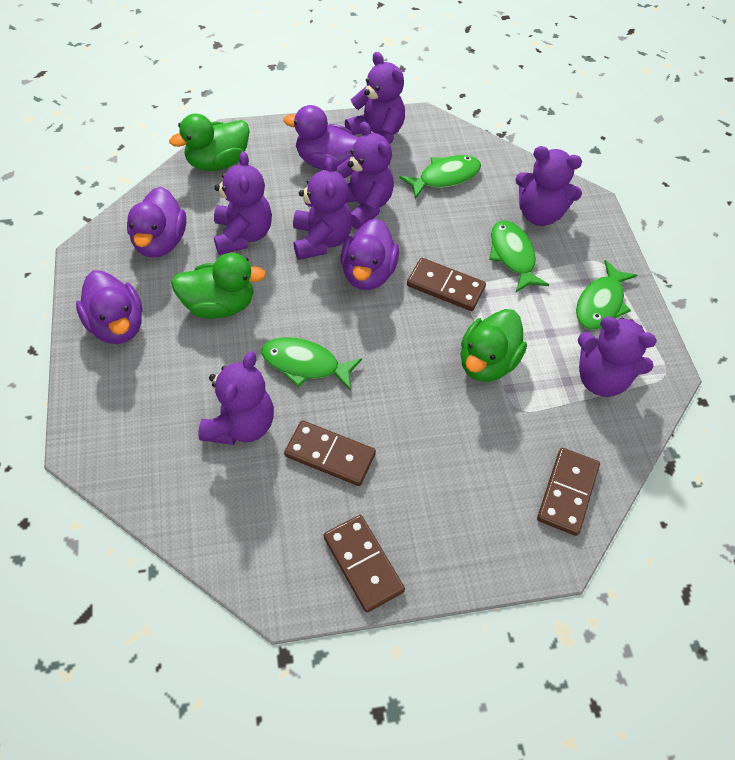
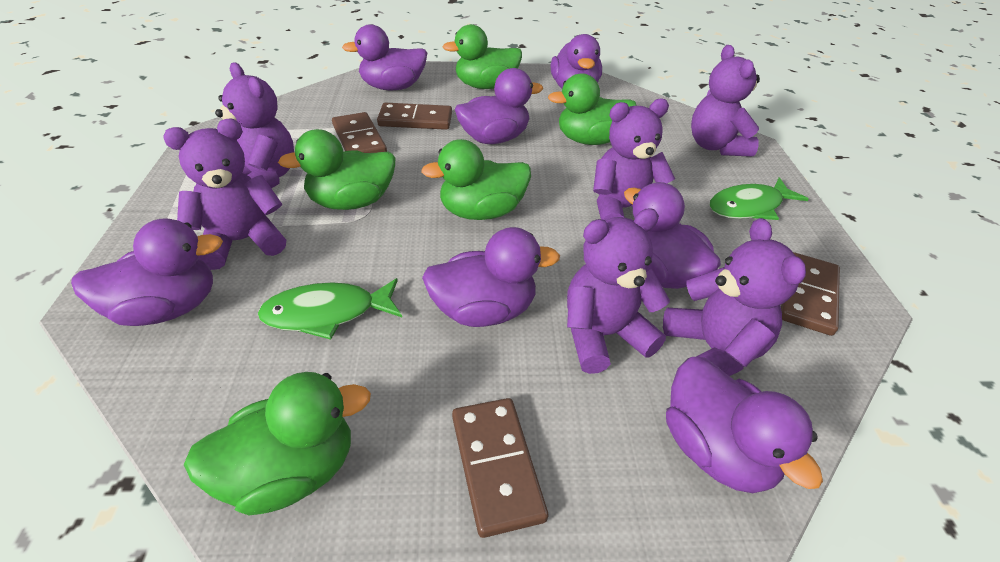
green duck: 3 -> 5
green fish: 4 -> 2
purple duck: 4 -> 7
purple teddy bear: 7 -> 6

